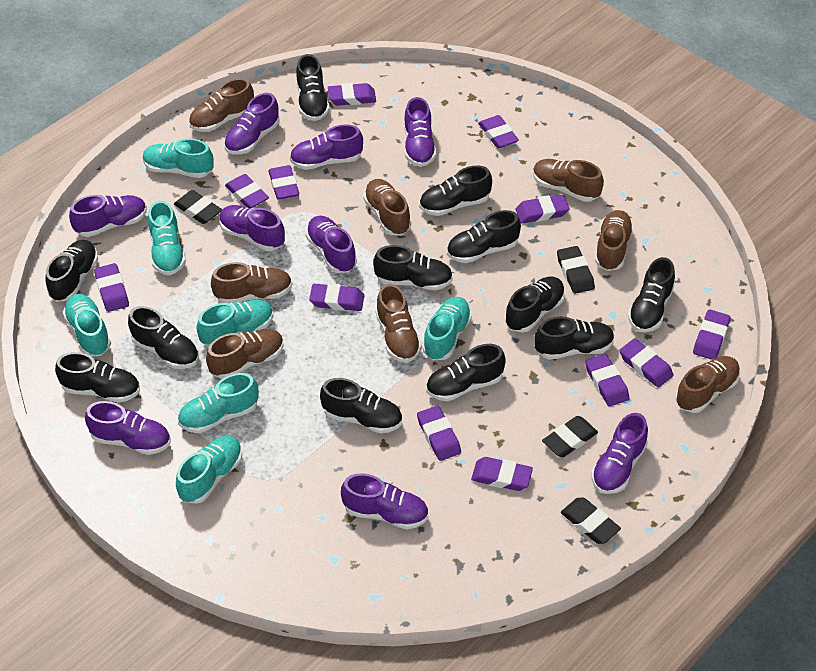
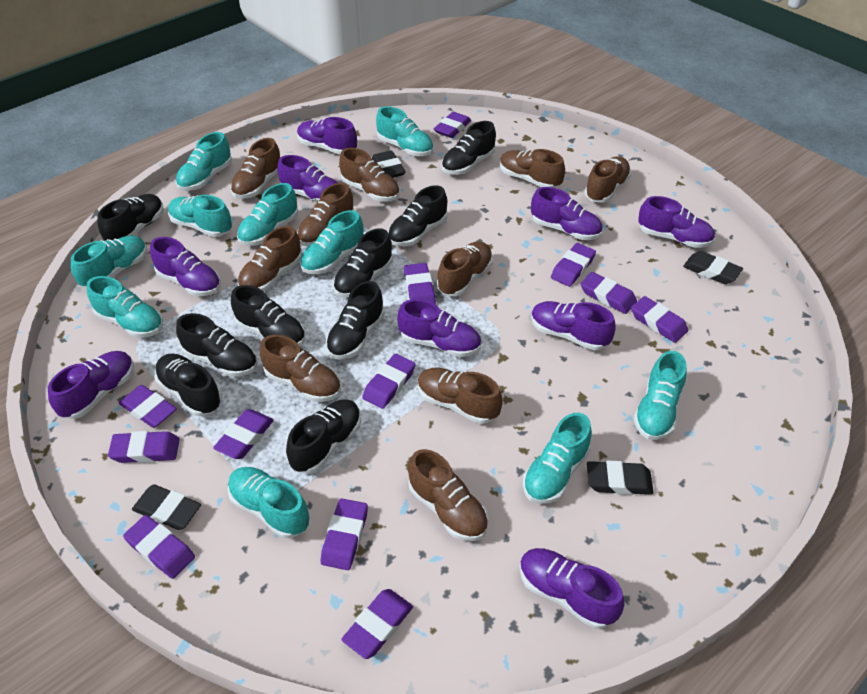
black shoe: 12 -> 9
brown shoe: 8 -> 10
turquoise shoe: 7 -> 10

